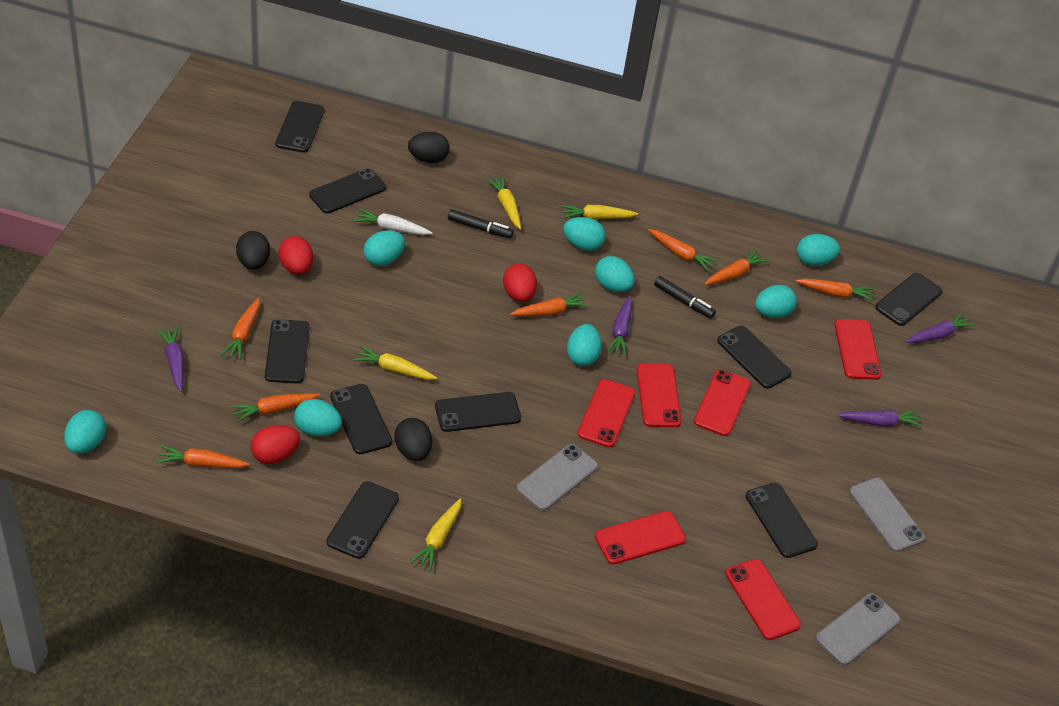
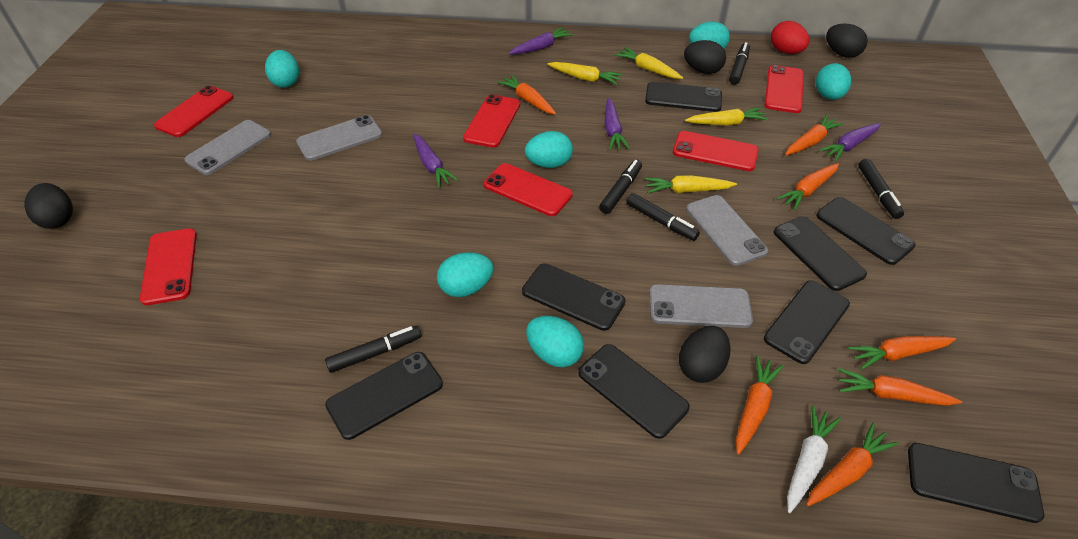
black egg: 3 -> 4
black marker: 2 -> 5
black phone: 9 -> 8
grey phone: 3 -> 4
red egg: 3 -> 1
turquoise egg: 8 -> 6

